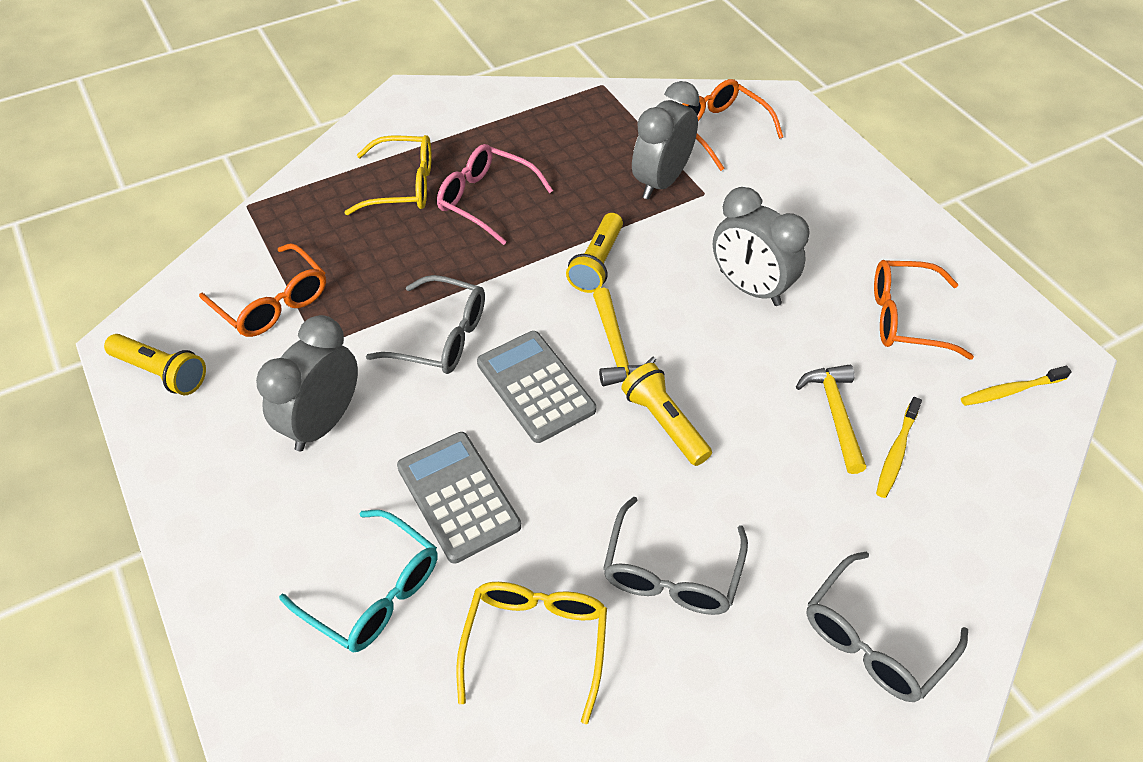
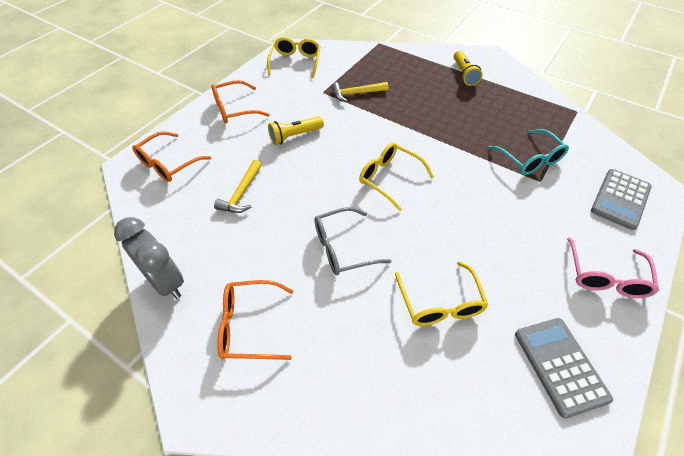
grey clock: 3 -> 1
grey glasses: 3 -> 1
yellow flashlight: 3 -> 2
yellow glasses: 2 -> 3
yellow toothbrush: 2 -> 0

